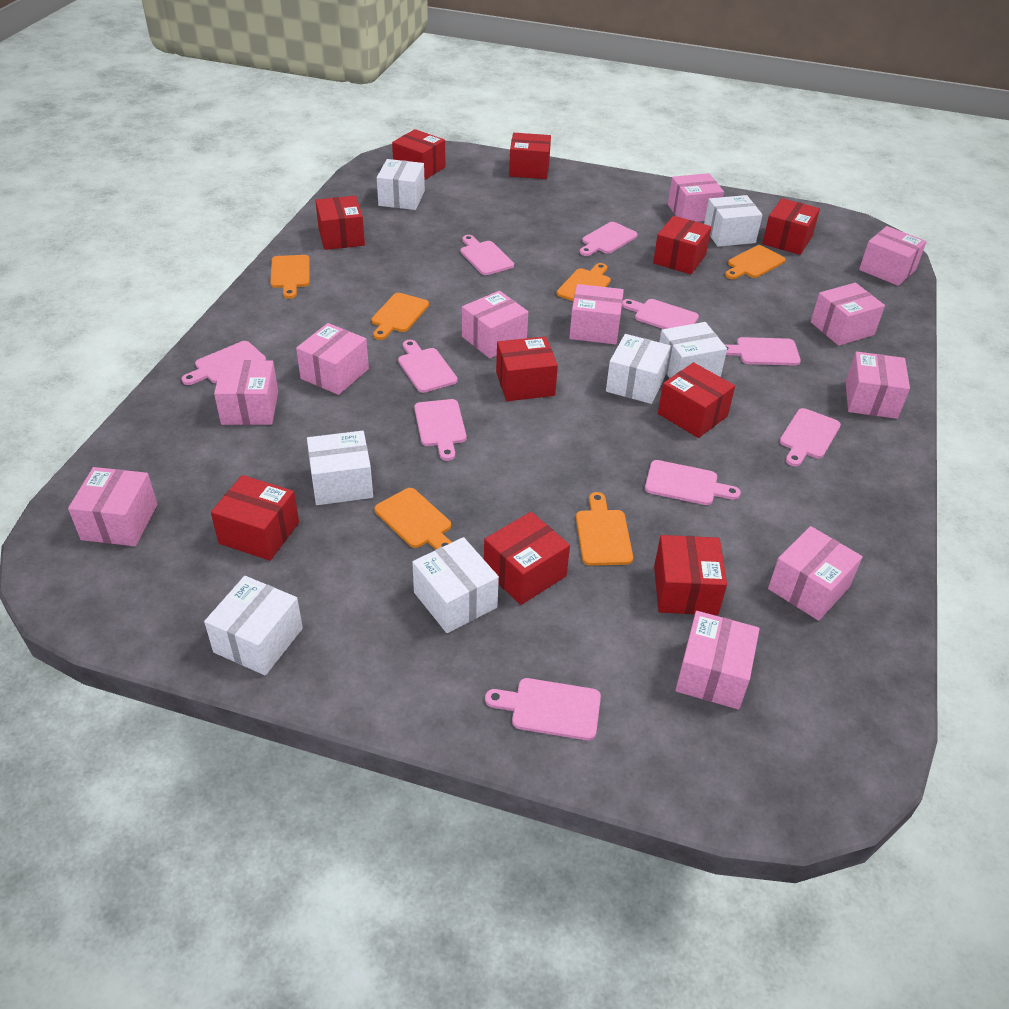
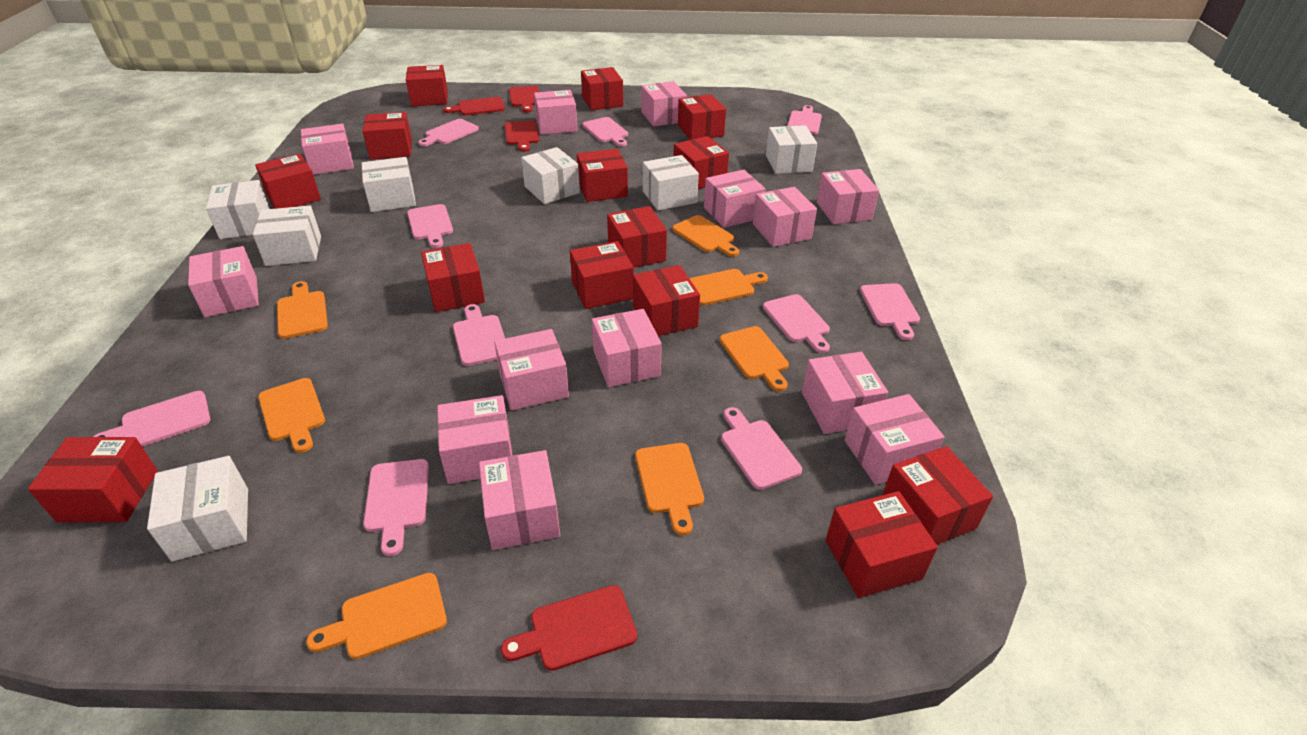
orange cutting board: 6 -> 7
pink box: 11 -> 13
red box: 10 -> 14
red cutting board: 0 -> 4

